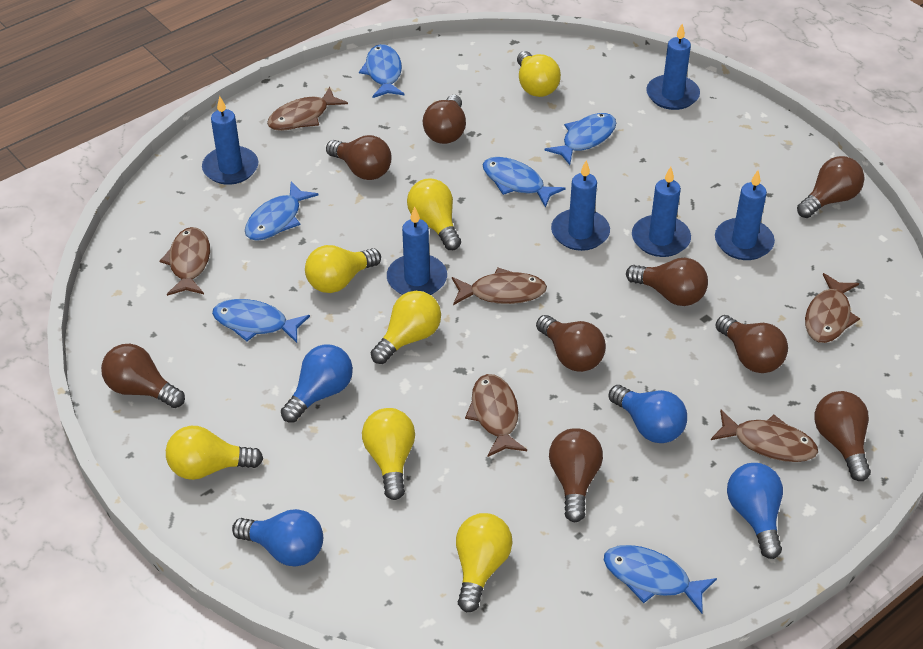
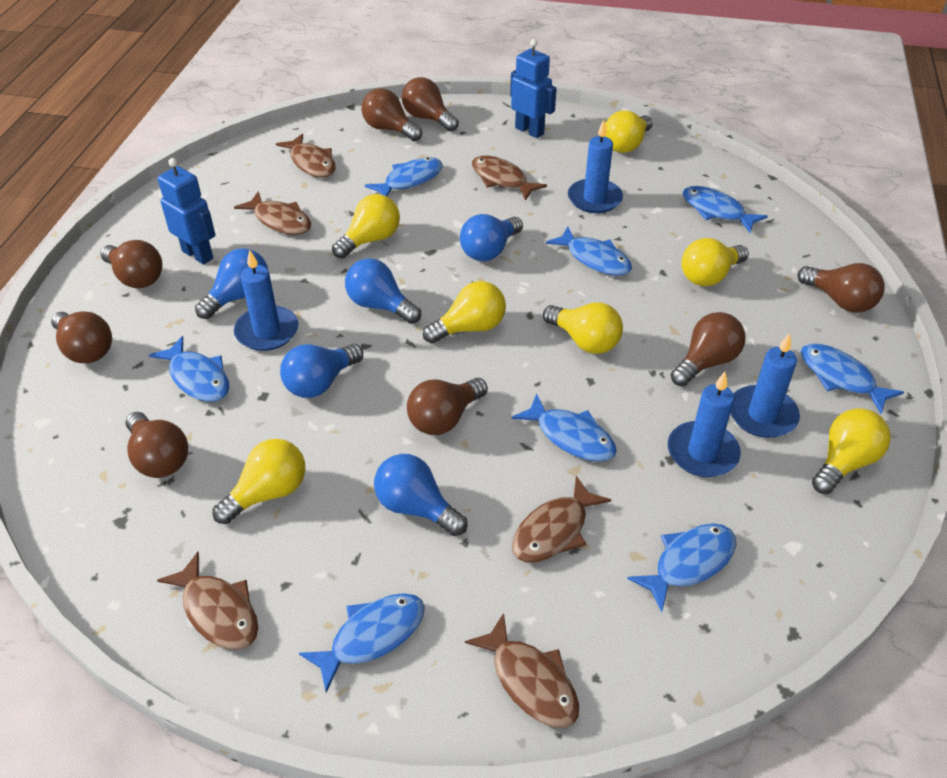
blue candle: 6 -> 4
blue fish: 6 -> 8
blue light bulb: 4 -> 5
blue robot: 0 -> 2
brown light bulb: 9 -> 8

